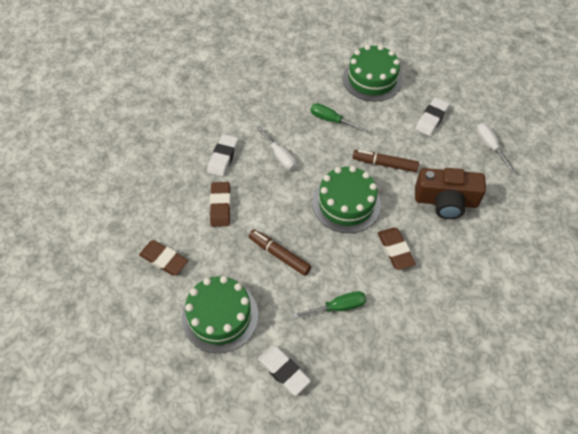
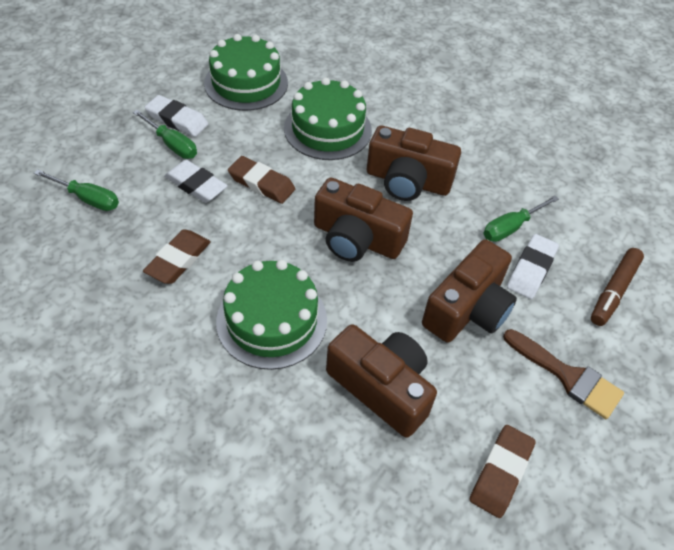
brown brush: 0 -> 1
brown camera: 1 -> 4
brown marker: 2 -> 1
green screwdriver: 2 -> 3
white screwdriver: 2 -> 0

